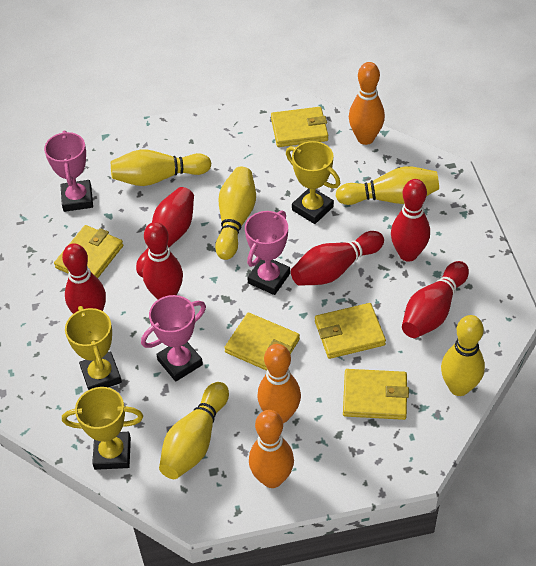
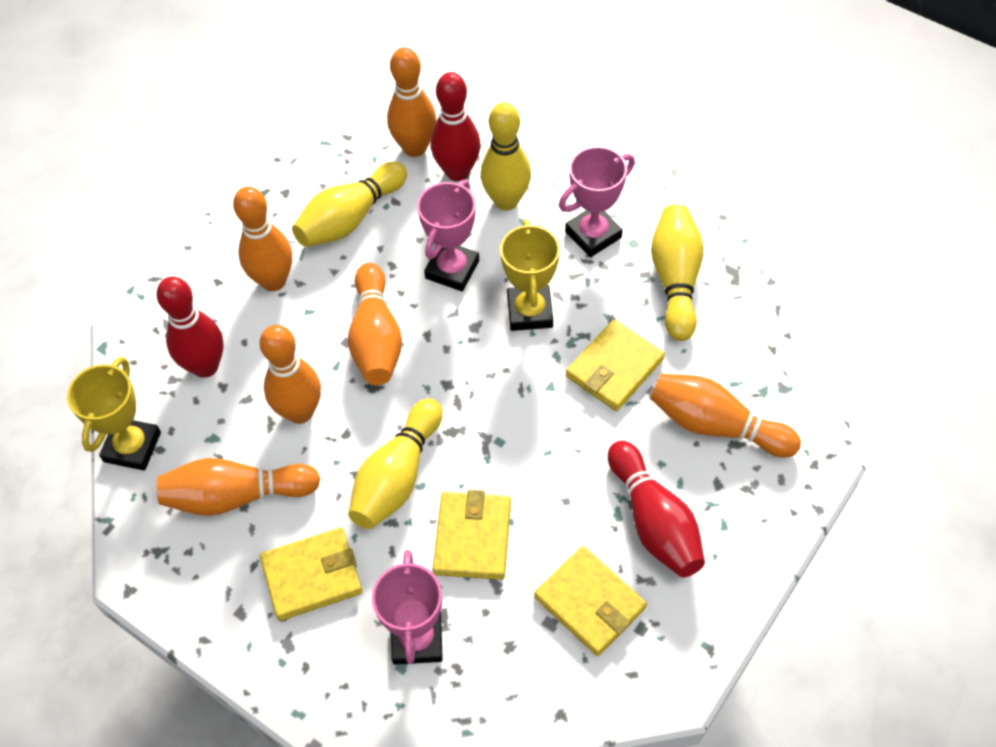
orange bowling pin: 3 -> 6
red bowling pin: 6 -> 3
yellow bowling pin: 5 -> 4
yellow trophy: 3 -> 2
yellow wallet: 5 -> 4

